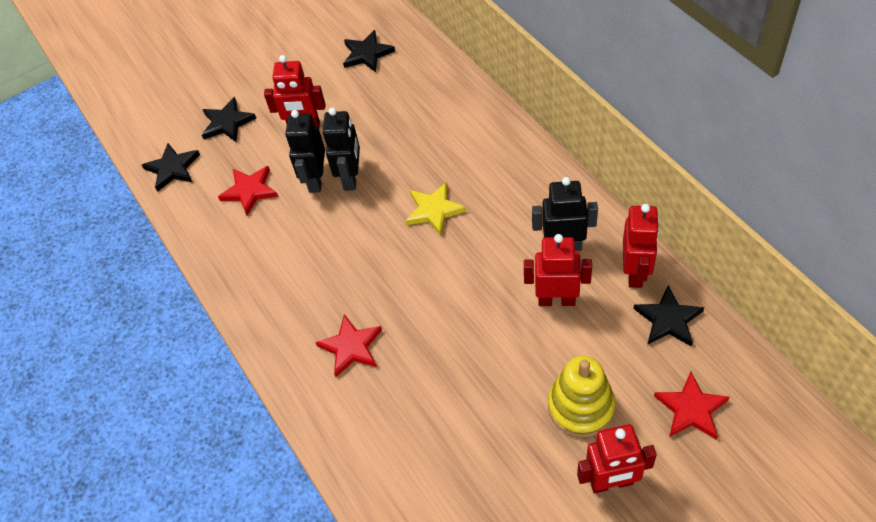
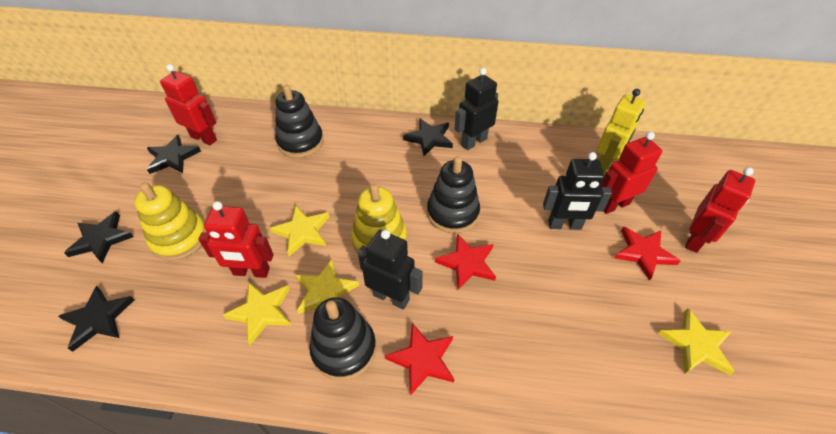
black stacking toy: 0 -> 3
yellow robot: 0 -> 1
yellow stacking toy: 1 -> 2
yellow star: 1 -> 4

